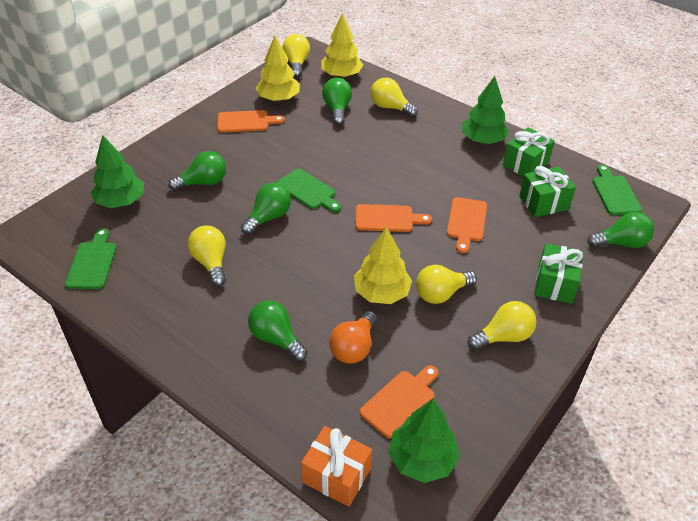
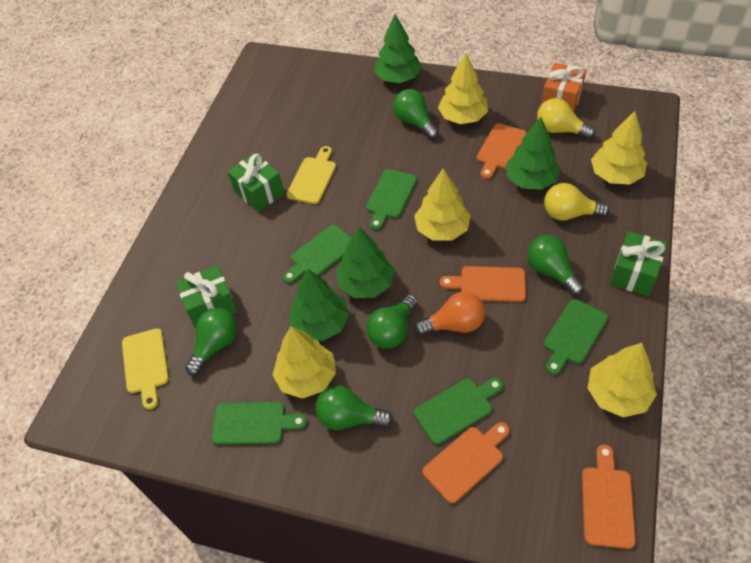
green cutting board: 3 -> 5
green tree: 3 -> 4
yellow cutting board: 0 -> 2
yellow light bulb: 5 -> 2
yellow tree: 3 -> 5

